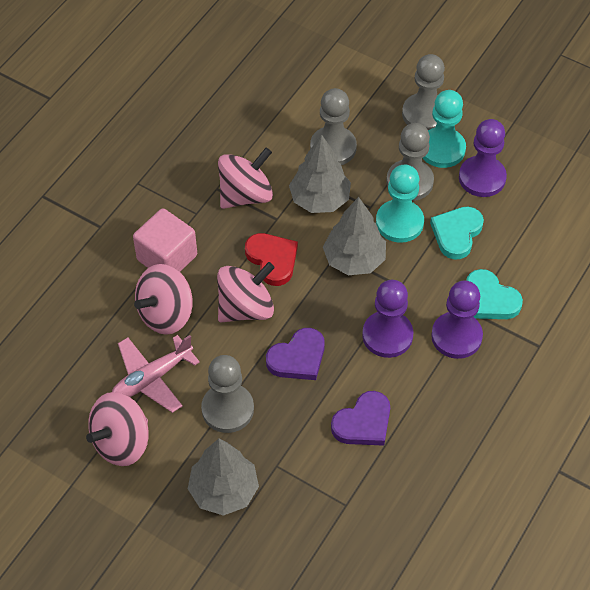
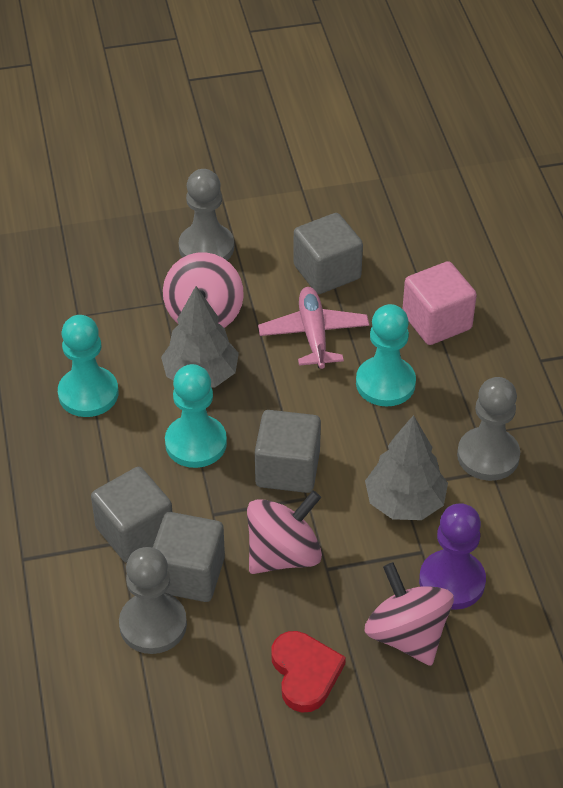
grey cube: 0 -> 4
grey pawn: 4 -> 3
grey tree: 3 -> 2
pink spinning top: 4 -> 3
purple heart: 2 -> 0
purple pawn: 3 -> 1
turquoise heart: 2 -> 0
turquoise pawn: 2 -> 3

